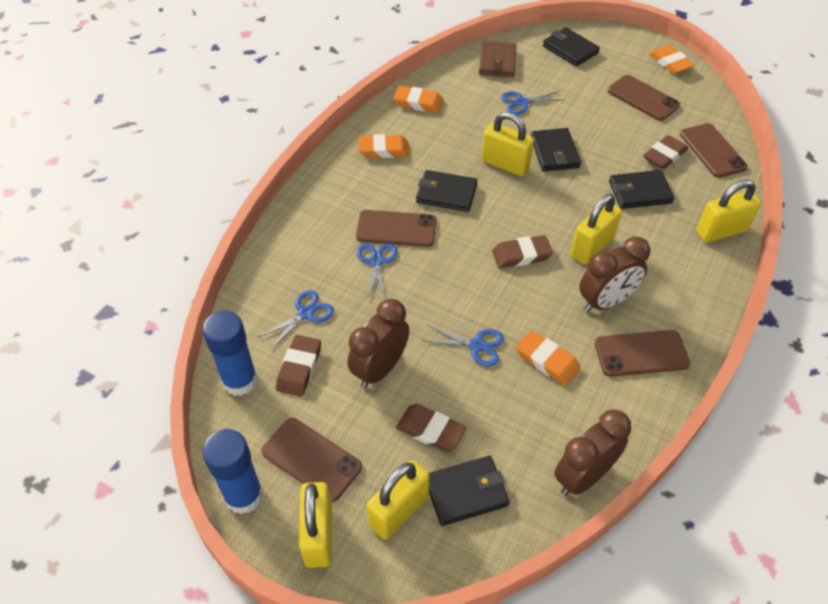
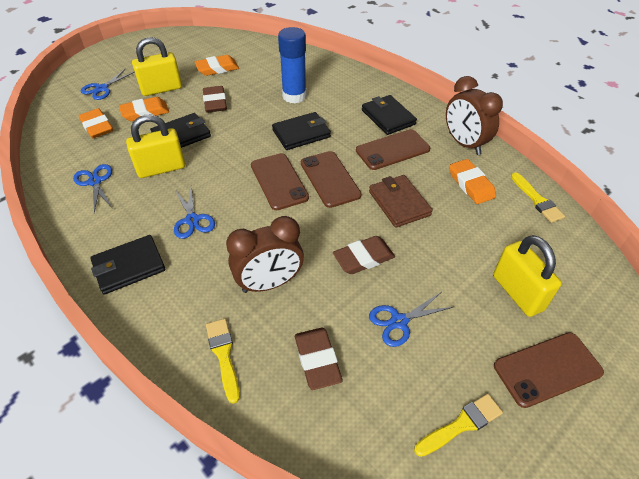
black wallet: 5 -> 4
blue glue stick: 2 -> 1
brown clock: 3 -> 2
brown eraser: 4 -> 3
brown phone: 5 -> 4
yellow brush: 0 -> 3
yellow padlock: 5 -> 3

